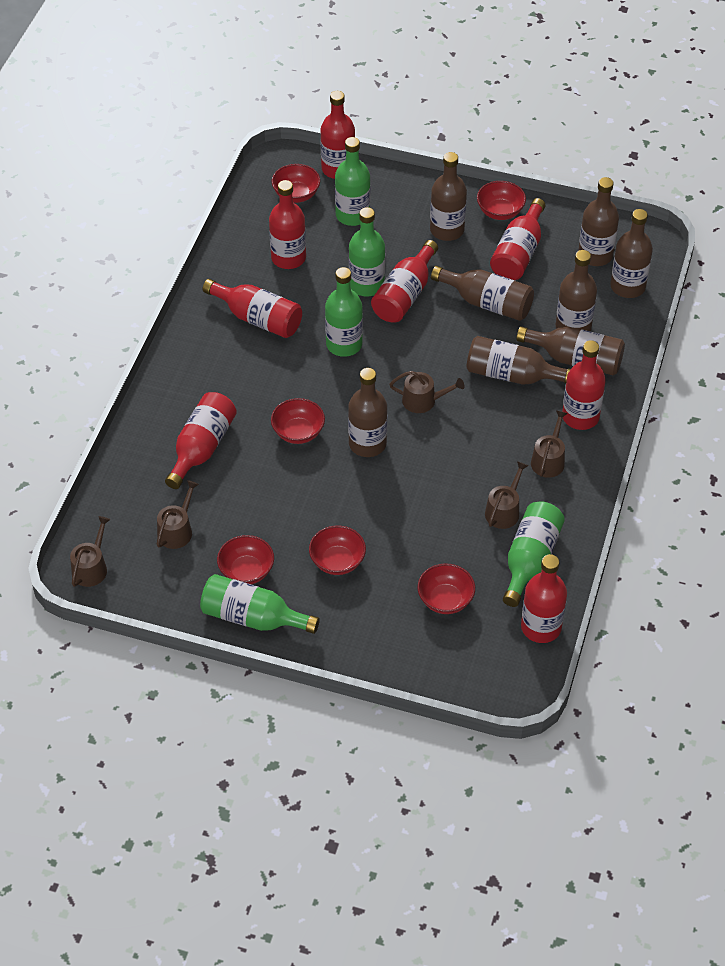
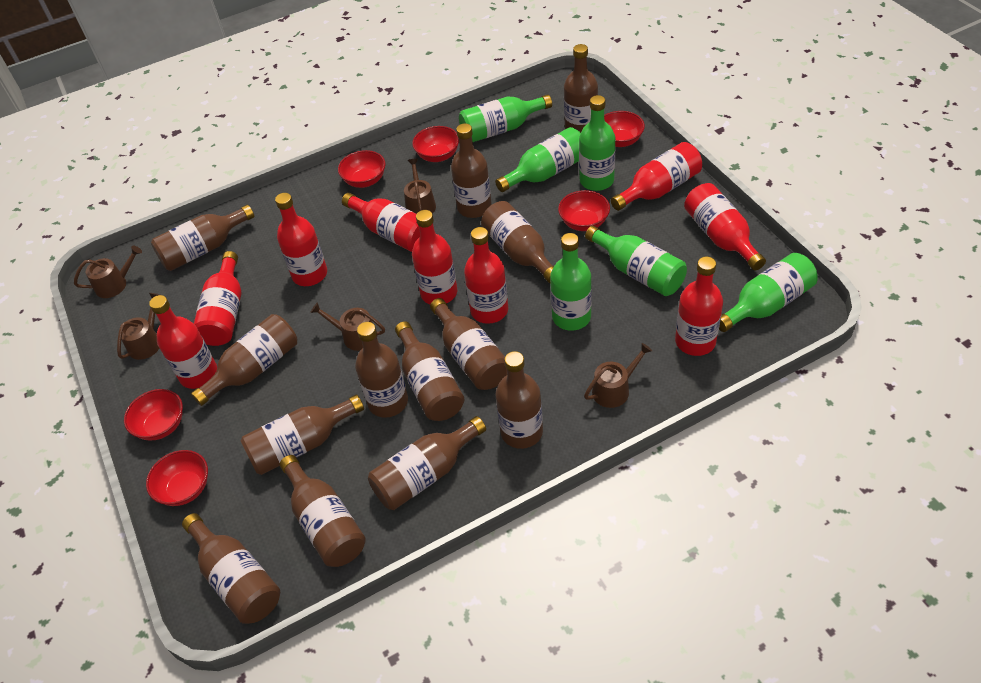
brown bottle: 8 -> 13
green bottle: 5 -> 6
red bottle: 8 -> 9

